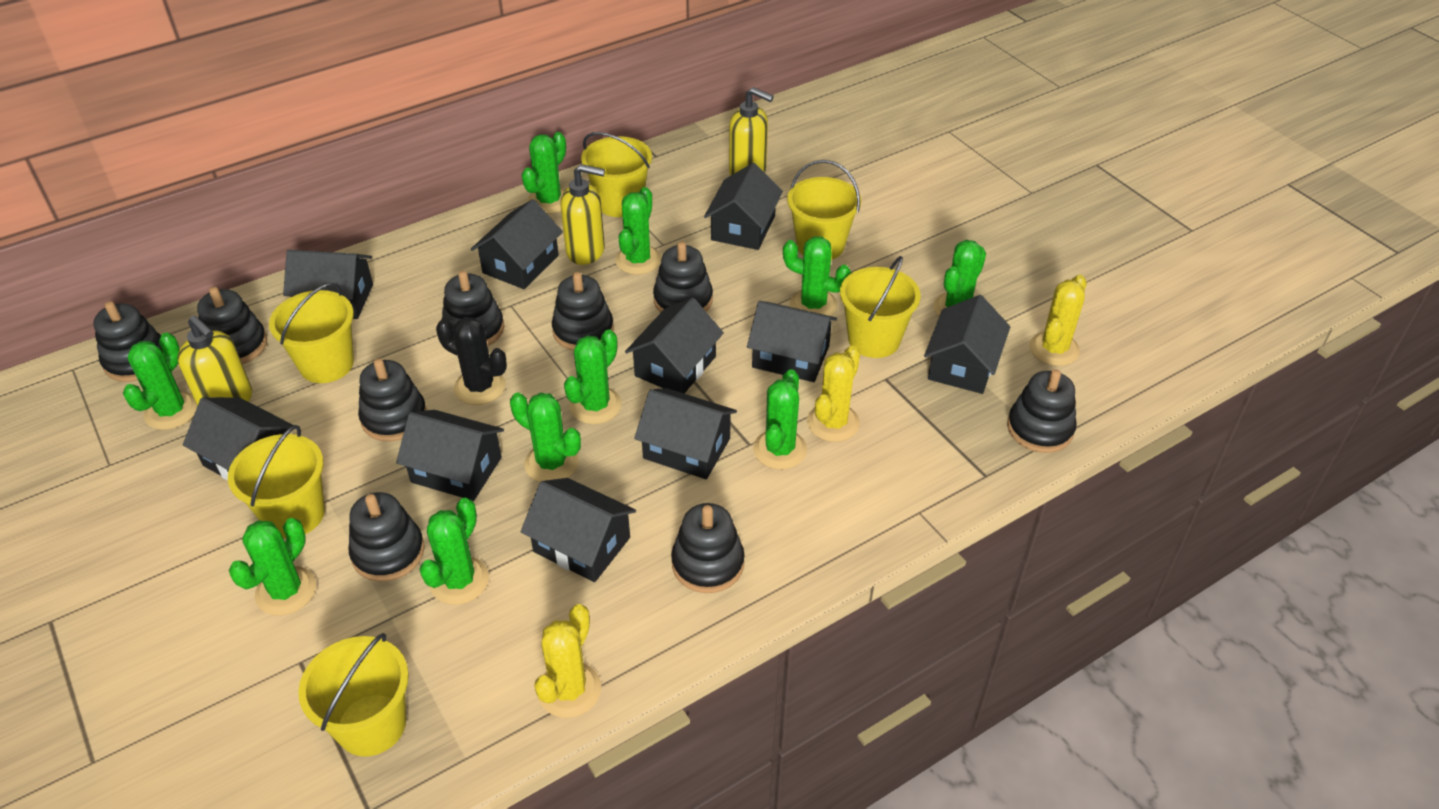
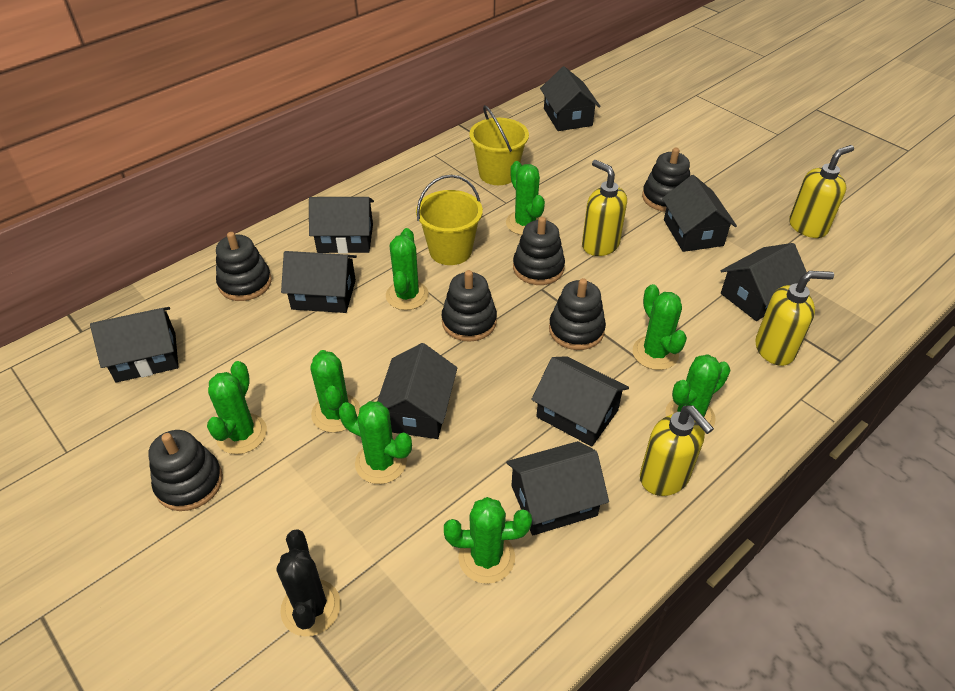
black house: 10 -> 9
black stacking toy: 9 -> 6
green cactus: 10 -> 8
yellow bucket: 6 -> 2
yellow cactus: 3 -> 0
yellow soap dispenser: 3 -> 4

